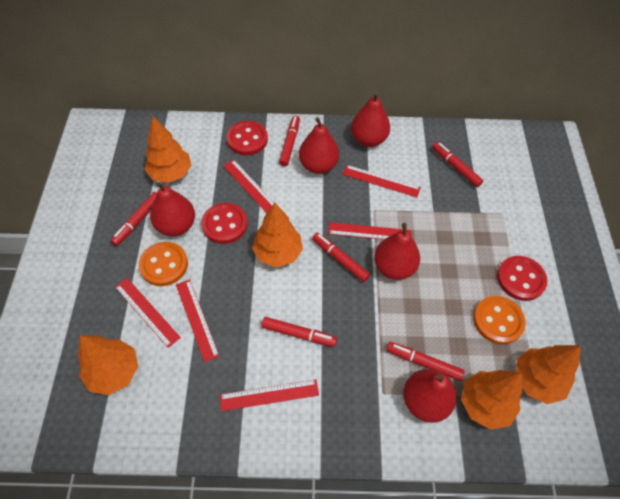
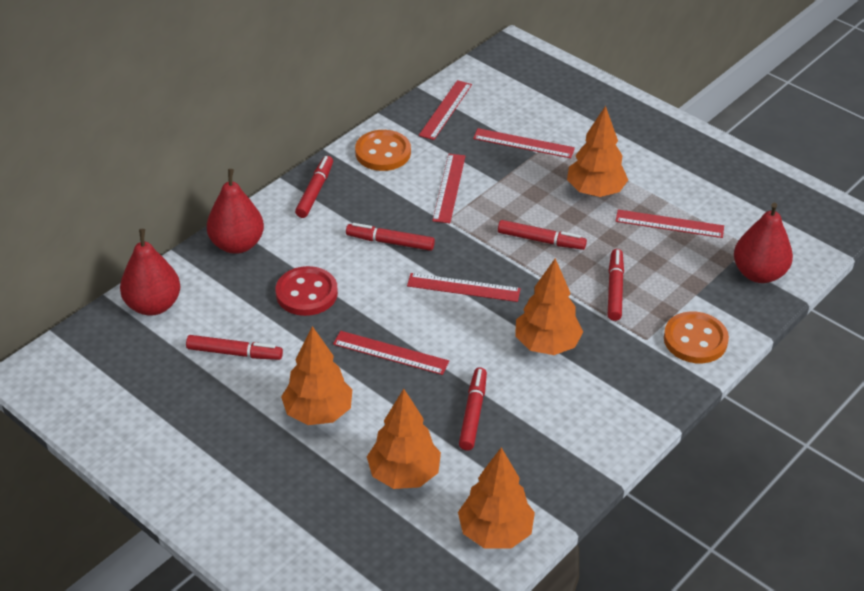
red button: 3 -> 1
red pear: 5 -> 3

